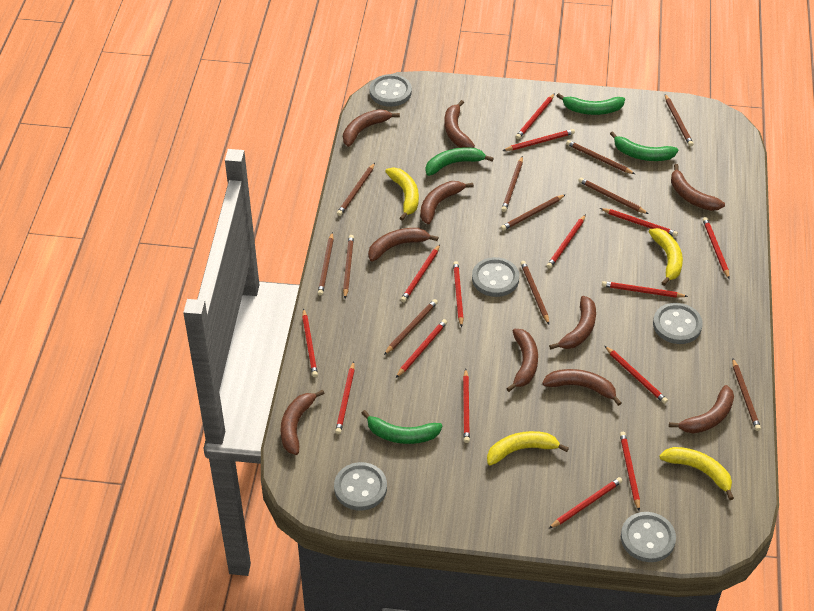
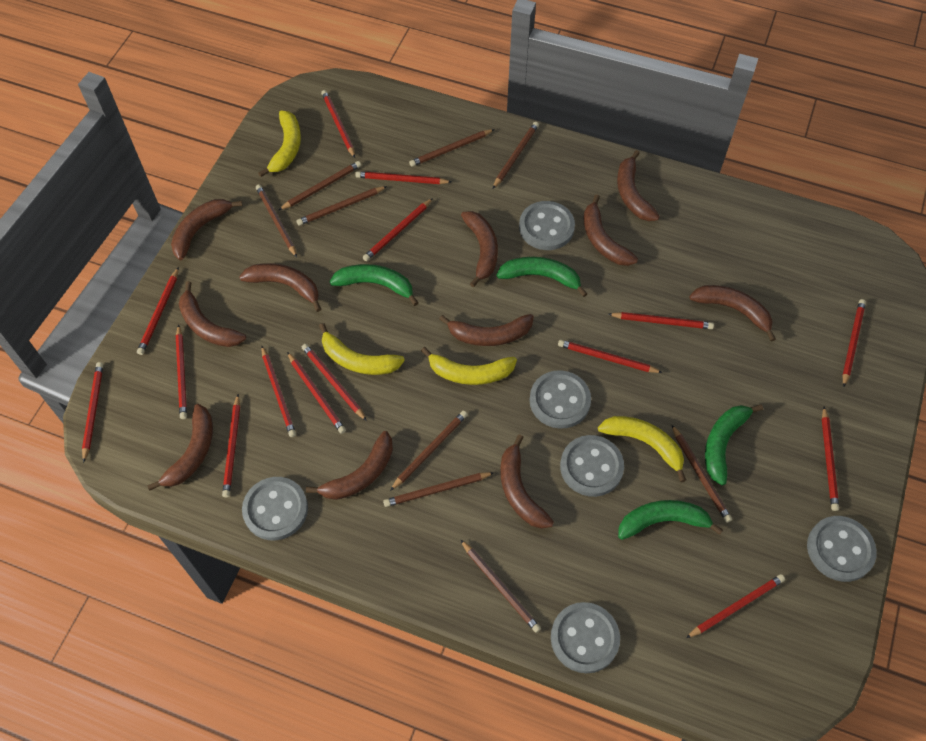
brown banana: 10 -> 11
brown pencil: 11 -> 9
grey button: 5 -> 6

